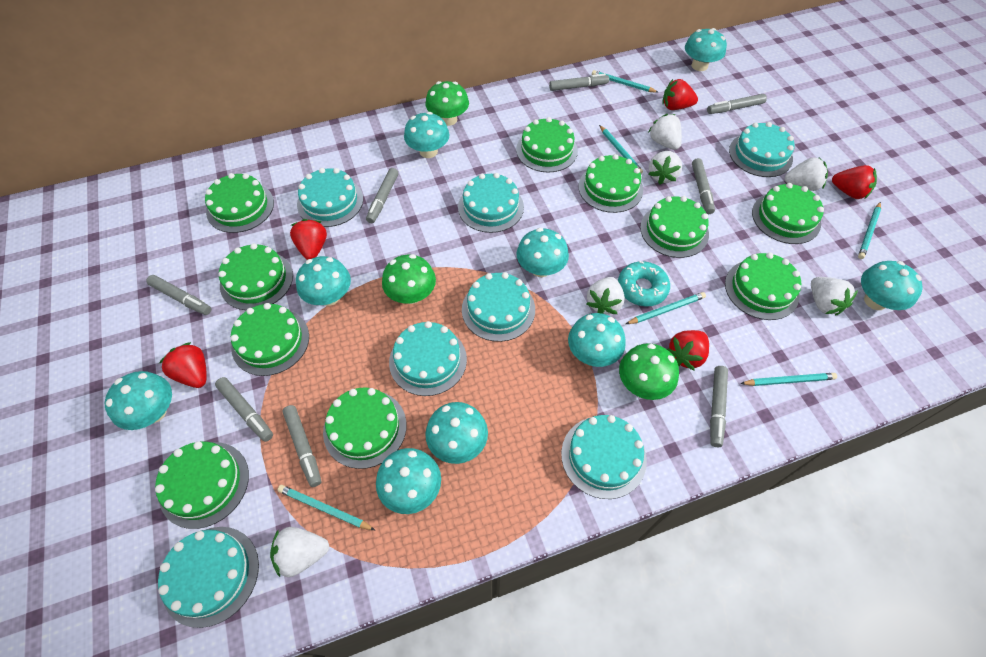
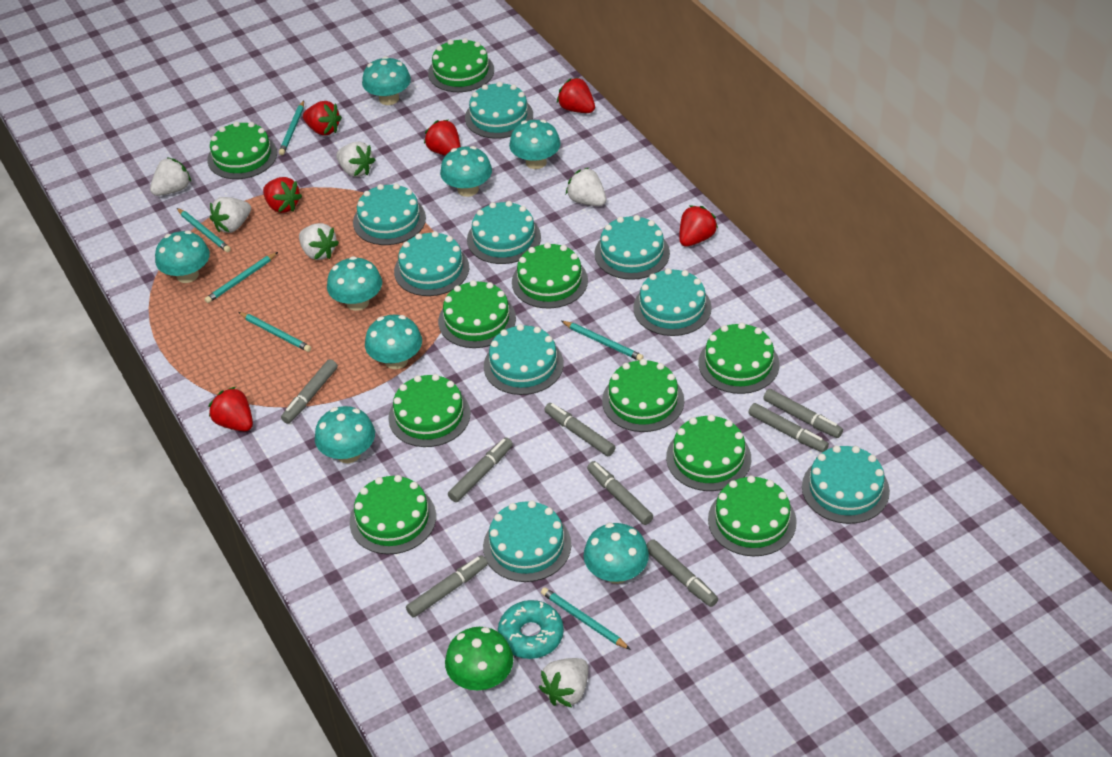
green mushroom: 3 -> 1
red strawberry: 5 -> 6
turquoise cake: 7 -> 9
turquoise mushroom: 9 -> 8

